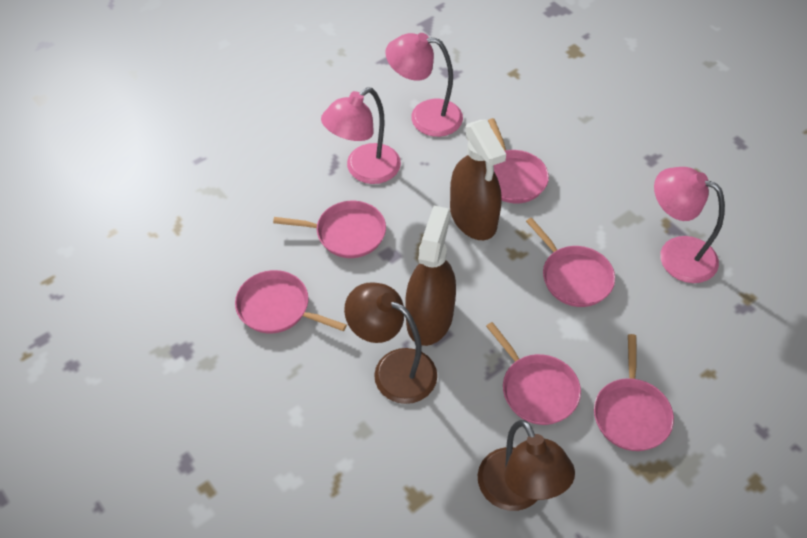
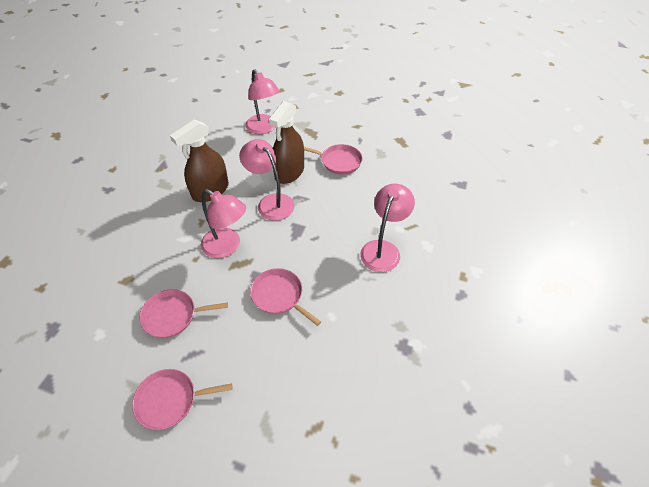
brown lamp: 2 -> 0
pink lamp: 3 -> 4
pink pan: 6 -> 4

